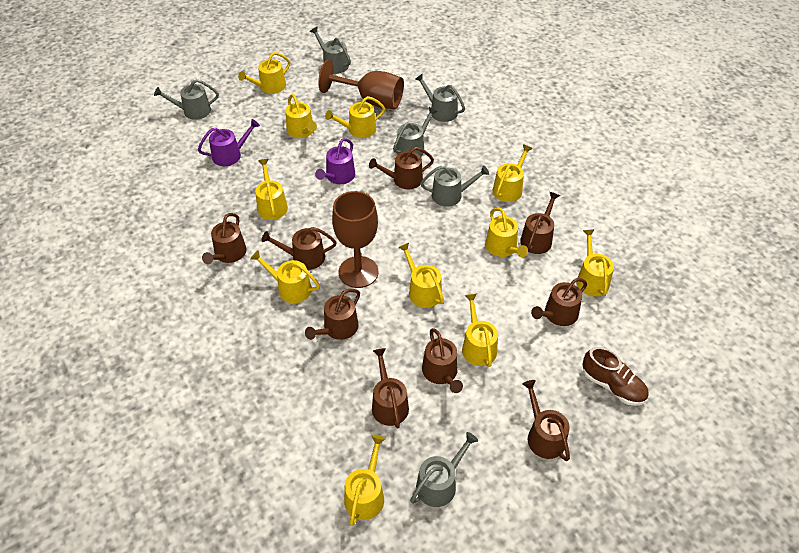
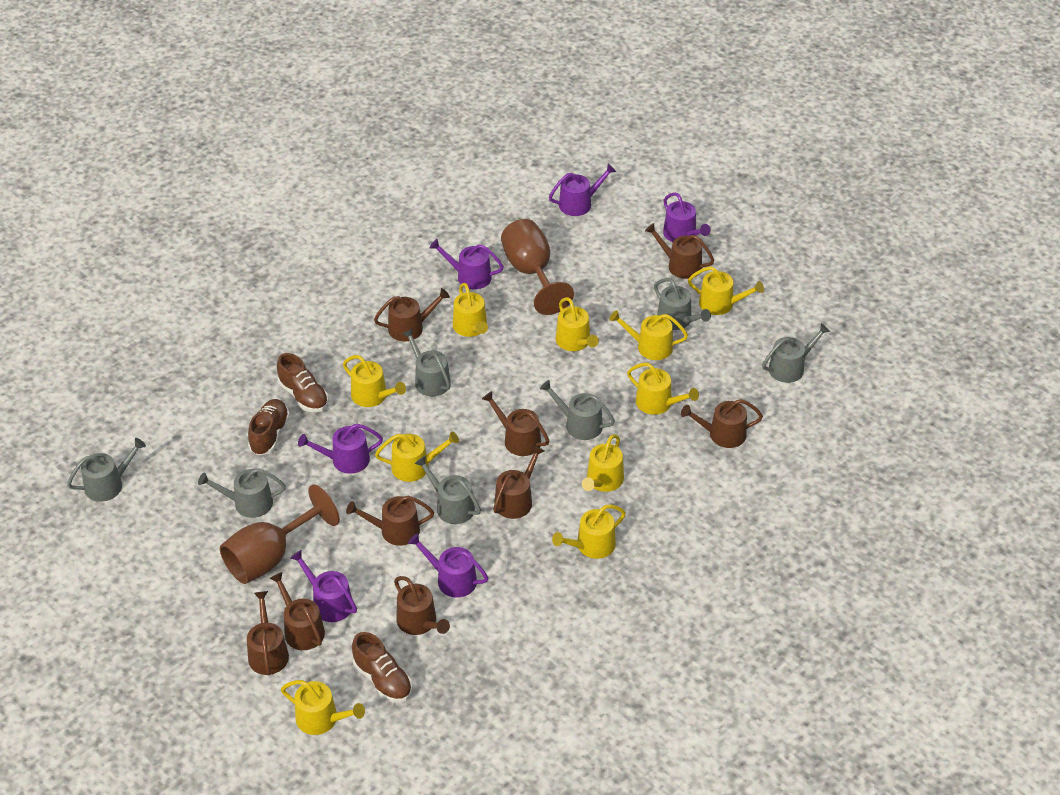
brown shoe: 1 -> 3
grey watering can: 6 -> 7
purple watering can: 2 -> 6
yellow watering can: 11 -> 10

